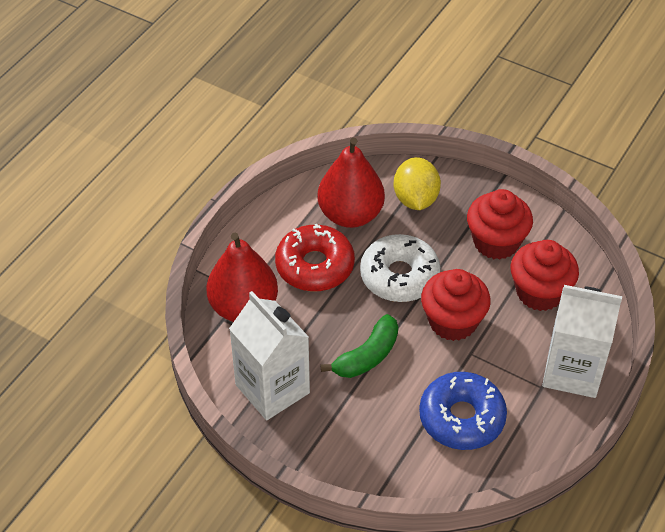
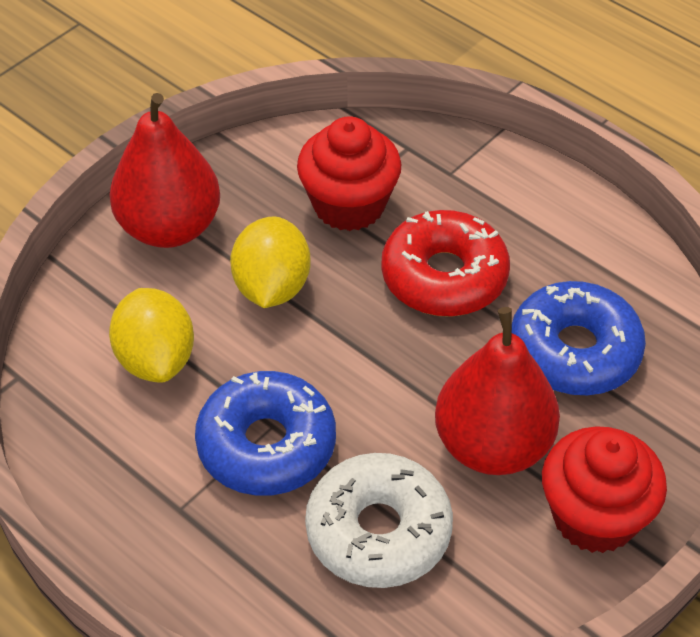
blue donut: 1 -> 2
green banana: 1 -> 0
red cupcake: 3 -> 2
white carton: 2 -> 0
yellow lemon: 1 -> 2

